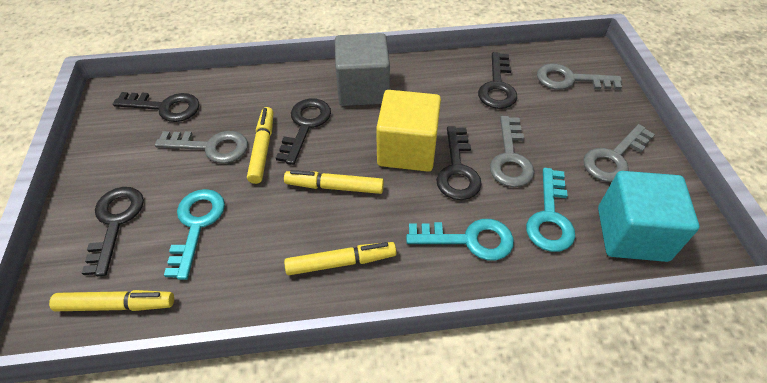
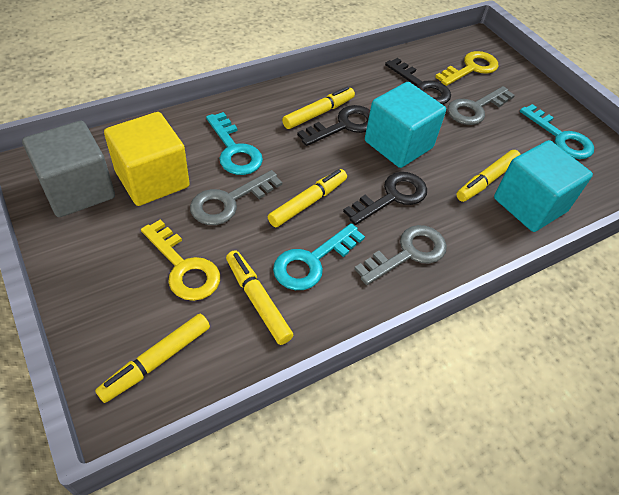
black key: 5 -> 3
grey key: 4 -> 3
turquoise cube: 1 -> 2
yellow key: 0 -> 2
yellow marker: 4 -> 5

